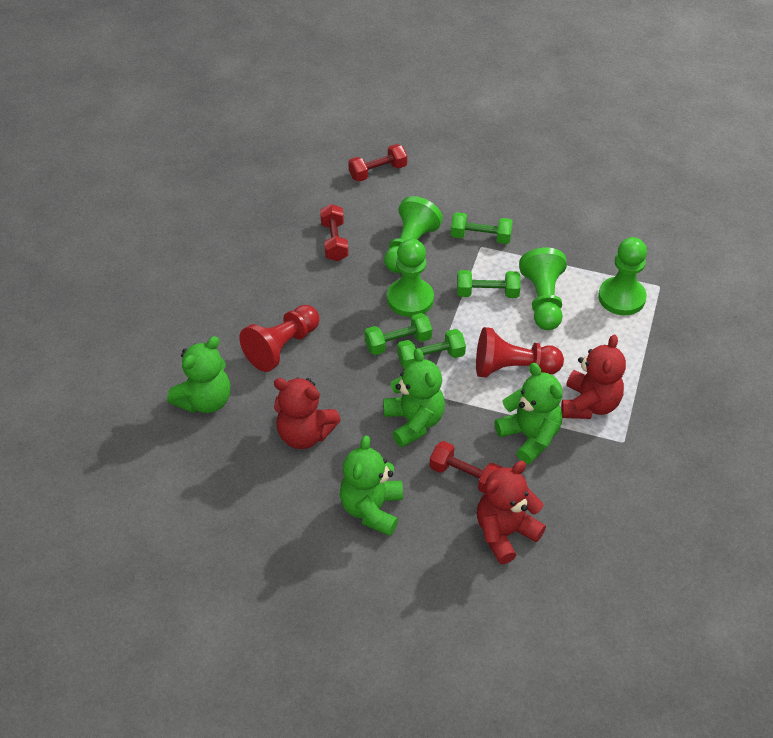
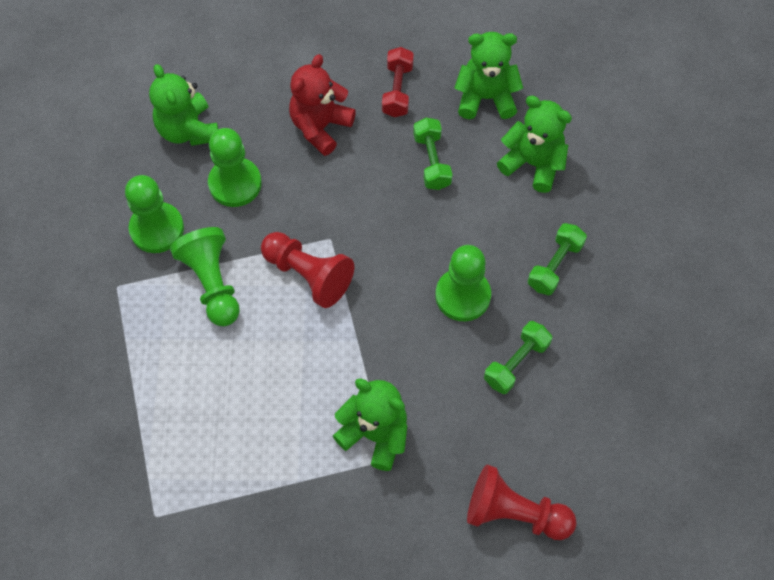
green dumbbell: 4 -> 3
red dumbbell: 3 -> 1
red teddy bear: 3 -> 1

